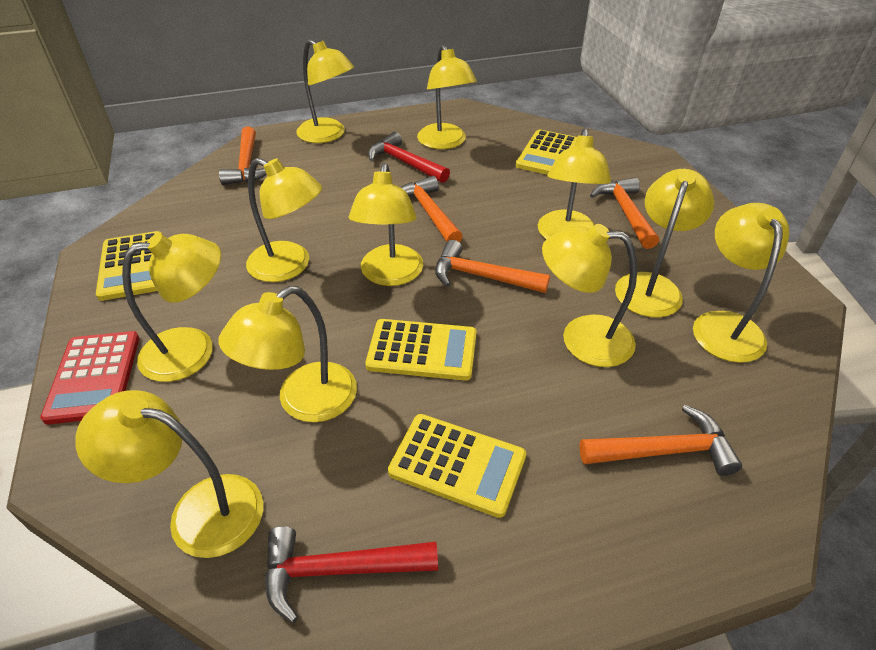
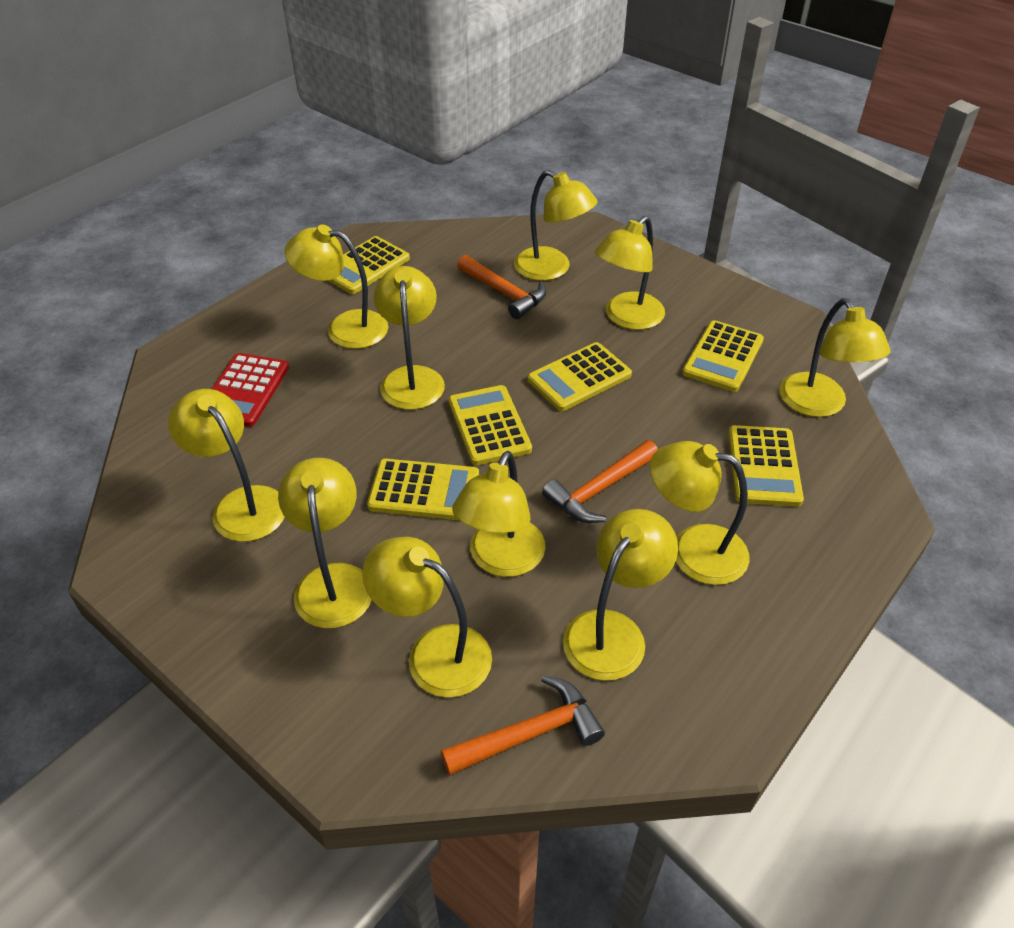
orange hammer: 5 -> 3
red hammer: 2 -> 0
yellow calculator: 4 -> 6

